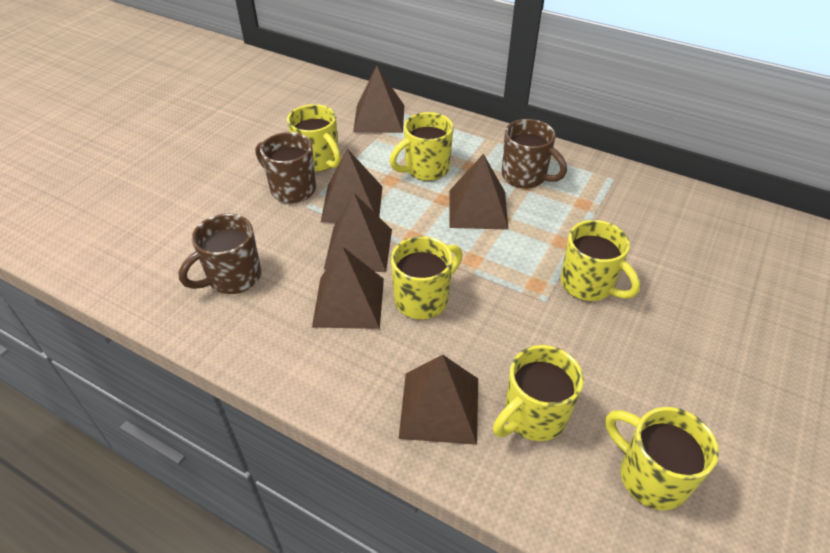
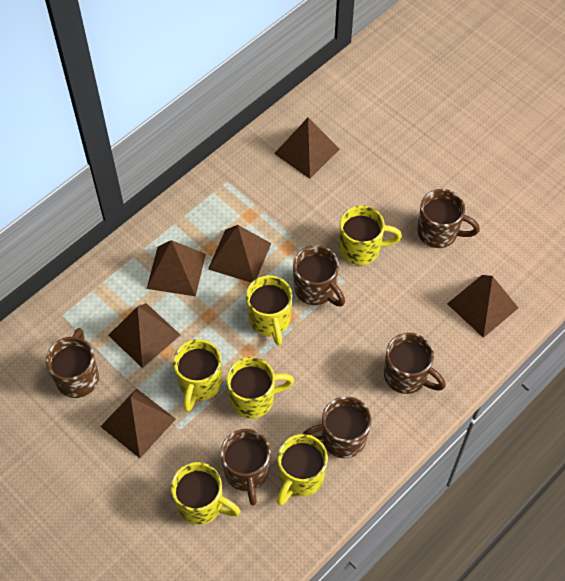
brown mug: 3 -> 6

